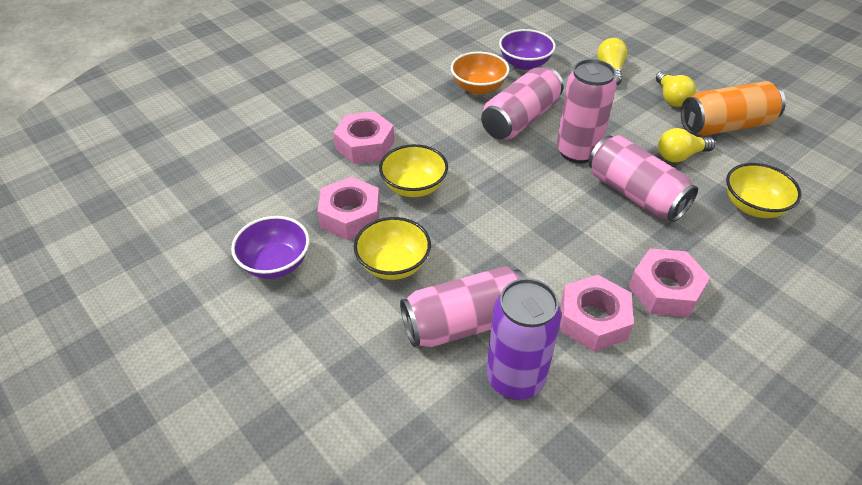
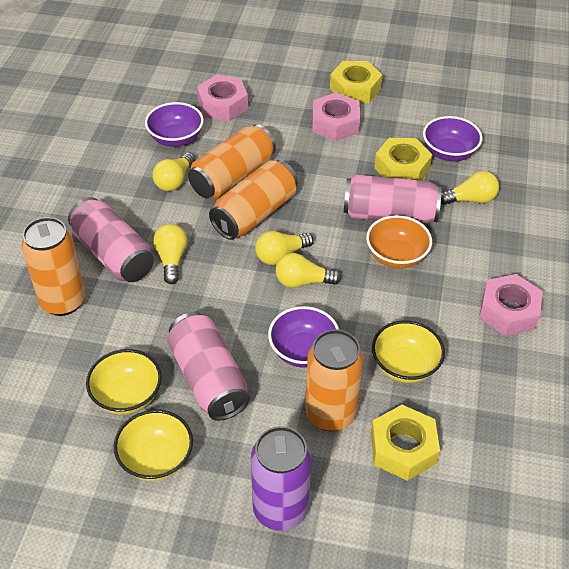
orange can: 1 -> 4
pink can: 4 -> 3
pink nut: 4 -> 3
purple bowl: 2 -> 3
yellow light bulb: 3 -> 5
yellow nut: 0 -> 3

